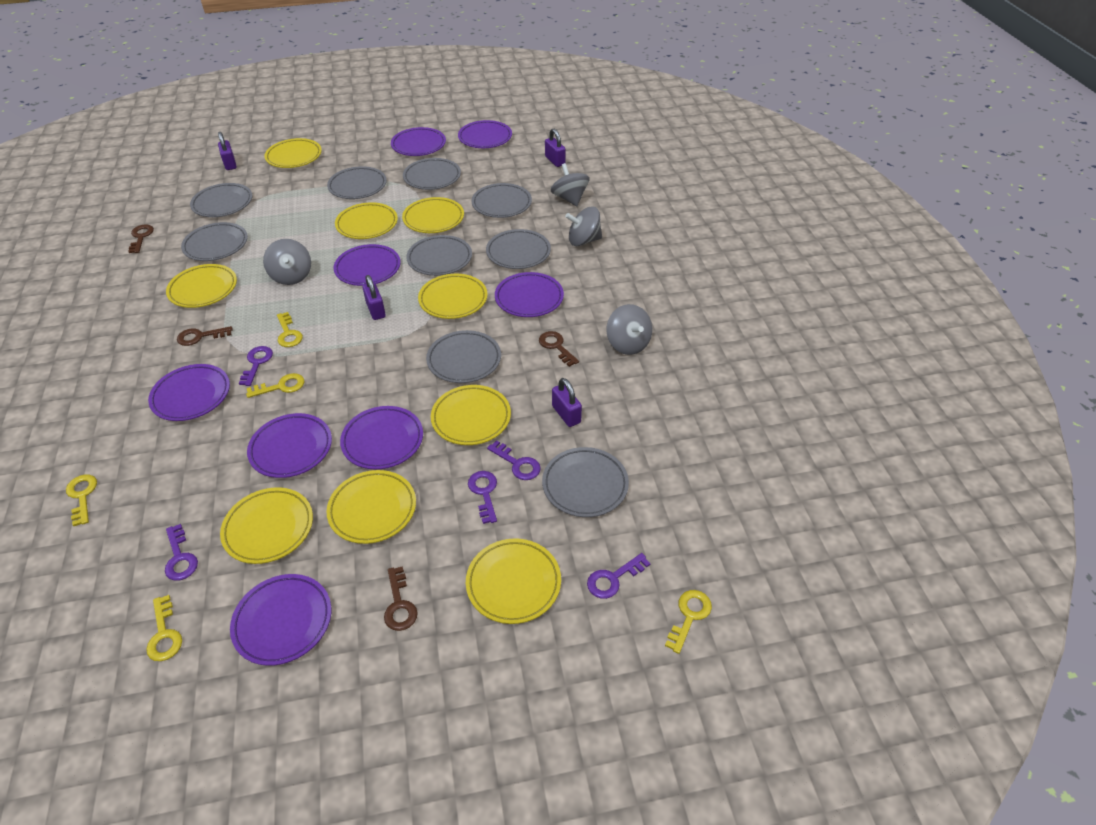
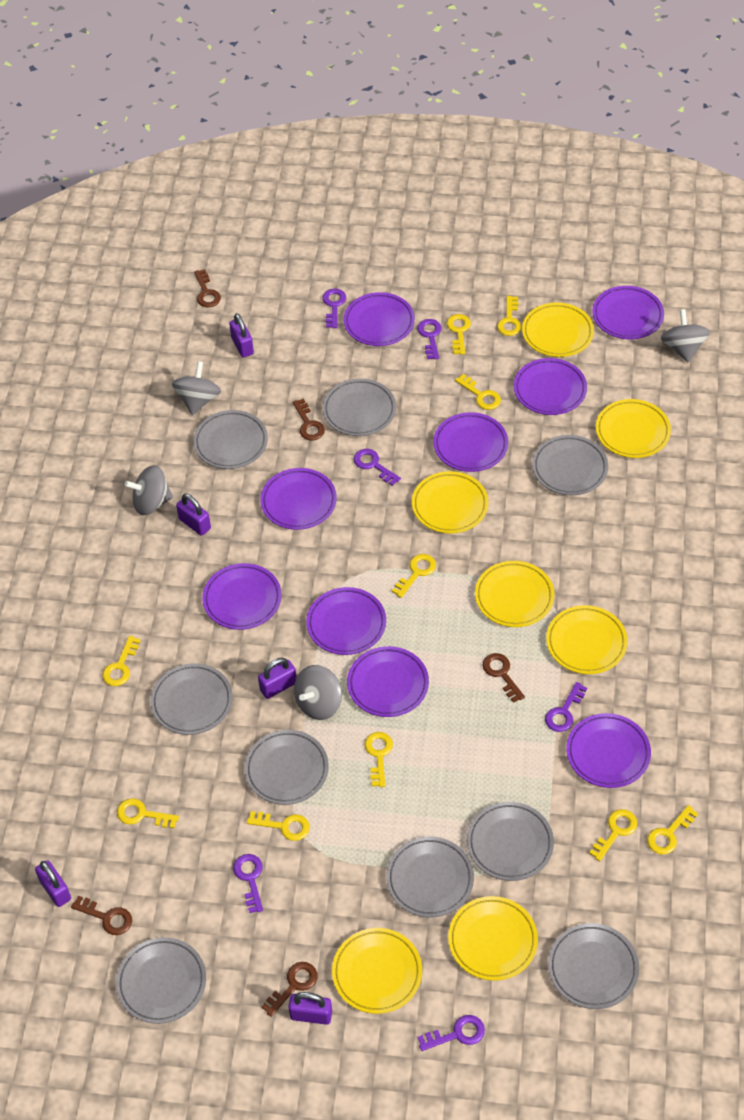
brown key: 4 -> 5
purple key: 5 -> 6
purple padlock: 4 -> 5
purple plate: 8 -> 9
yellow key: 5 -> 10
yellow plate: 9 -> 7

